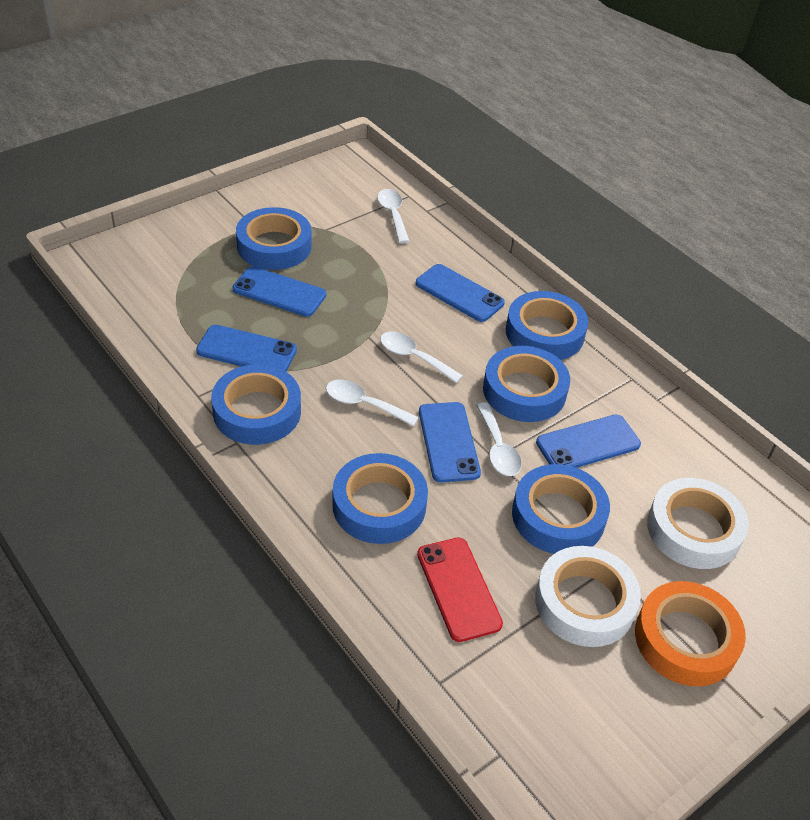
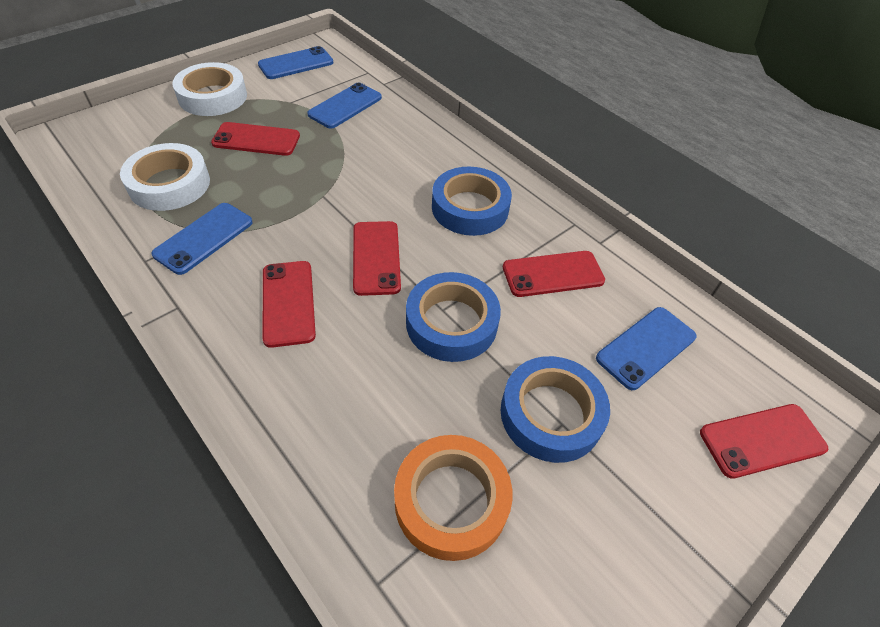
blue phone: 5 -> 4
blue tape: 6 -> 3
red phone: 1 -> 5
white spoon: 4 -> 0

